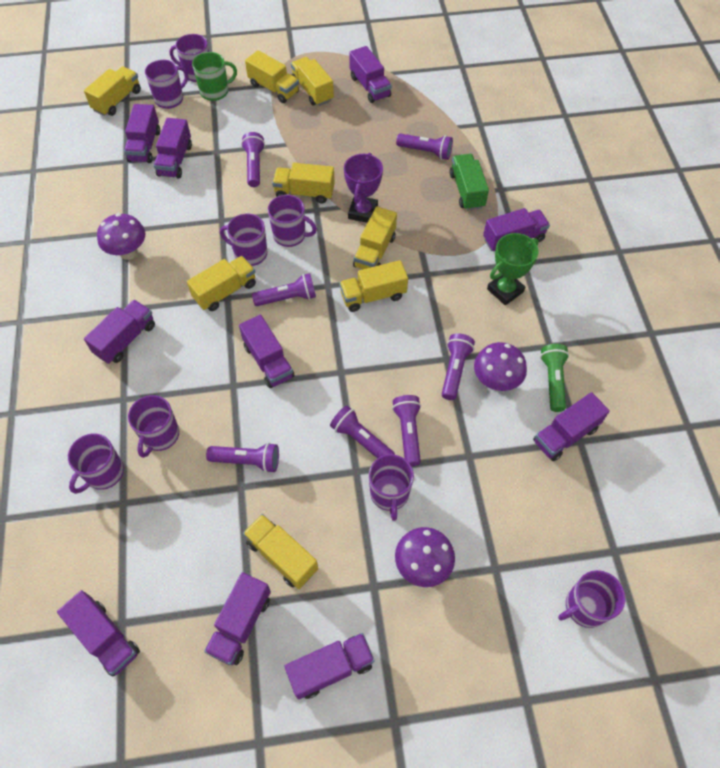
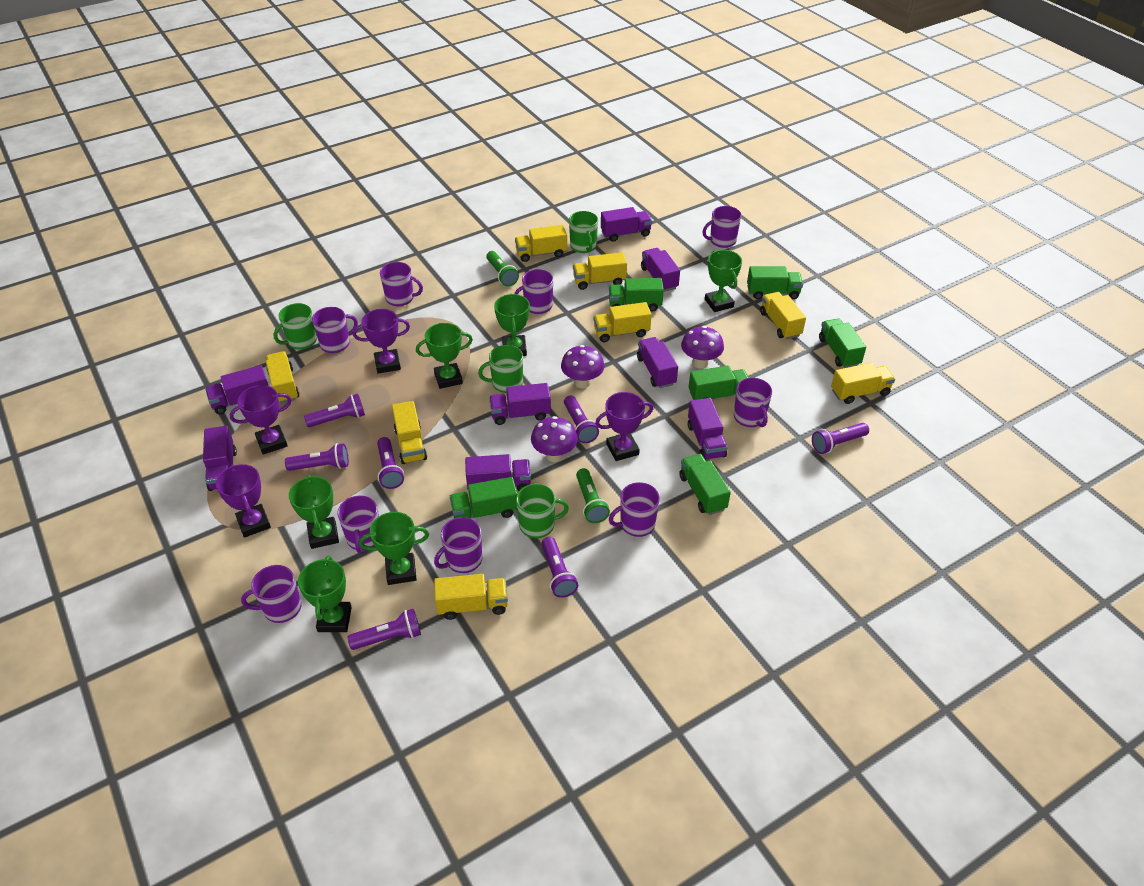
green flashlight: 1 -> 2
green mug: 1 -> 4
green trophy: 1 -> 6
green truck: 1 -> 6
purple mug: 8 -> 9
purple trophy: 1 -> 4
purple truck: 10 -> 8

